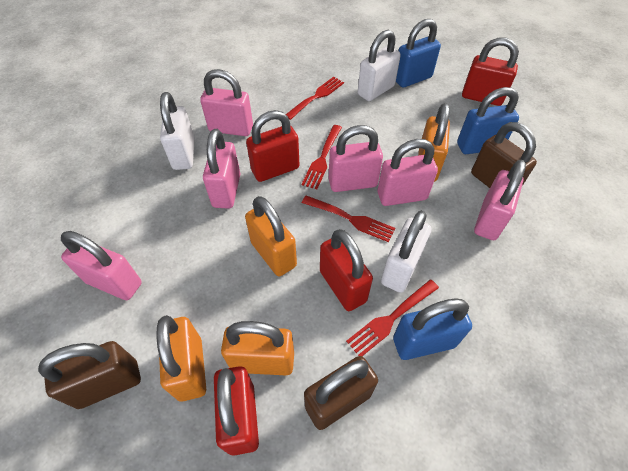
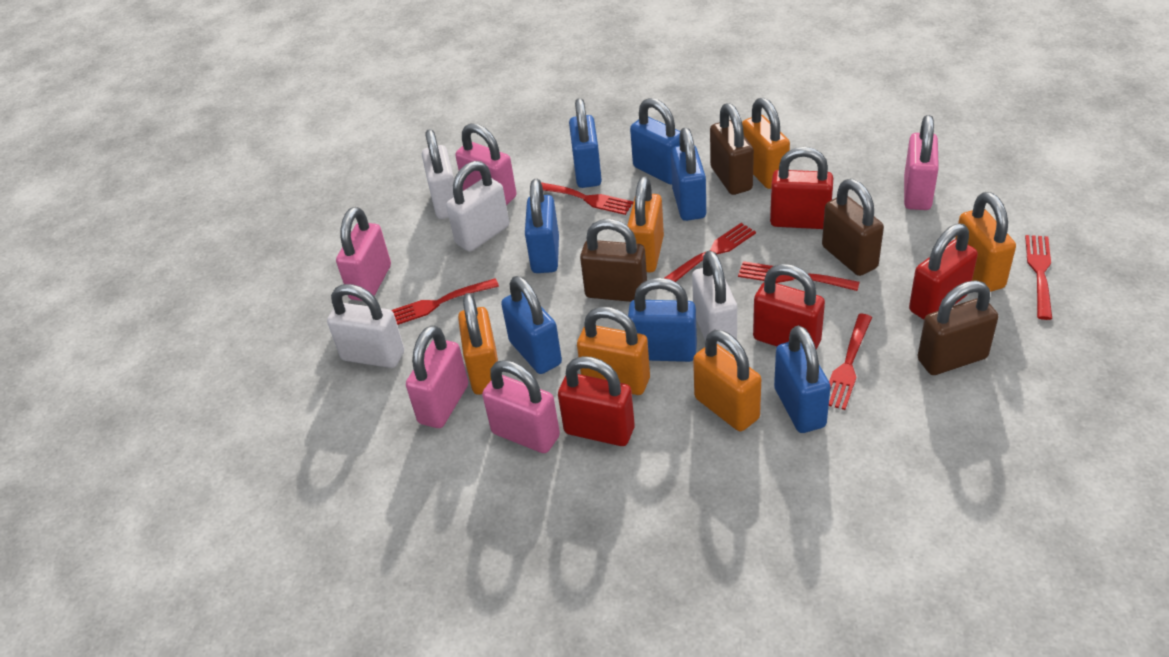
blue padlock: 3 -> 7
brown padlock: 3 -> 4
orange padlock: 4 -> 6
pink padlock: 6 -> 5
red fork: 4 -> 6
white padlock: 3 -> 4

